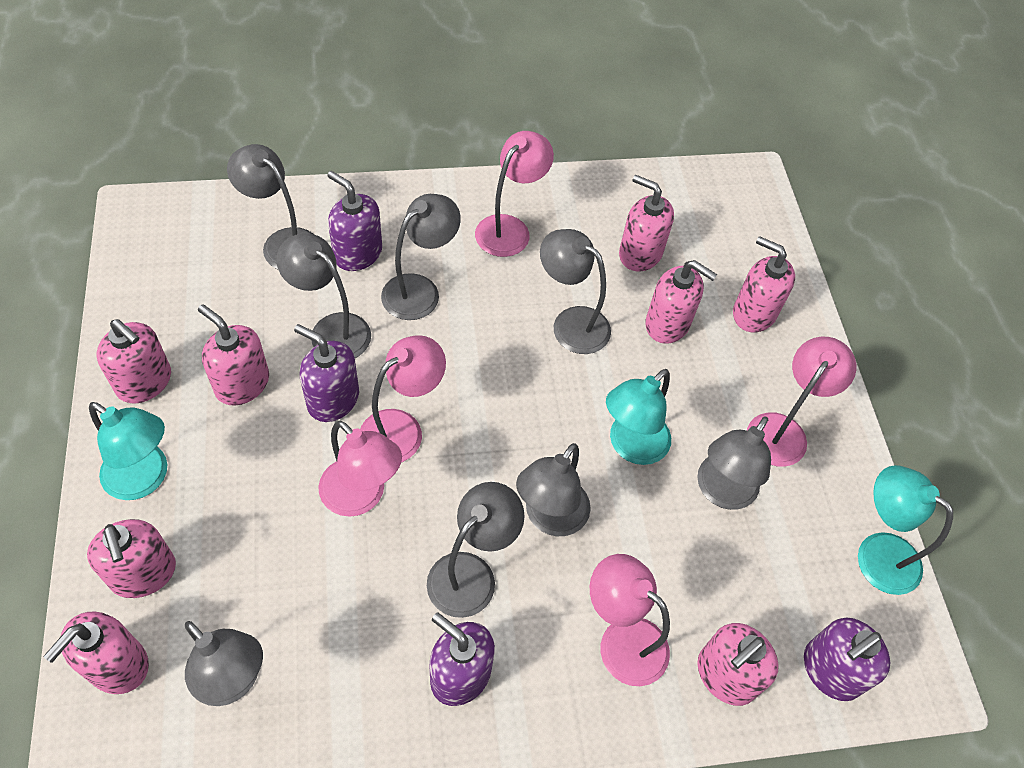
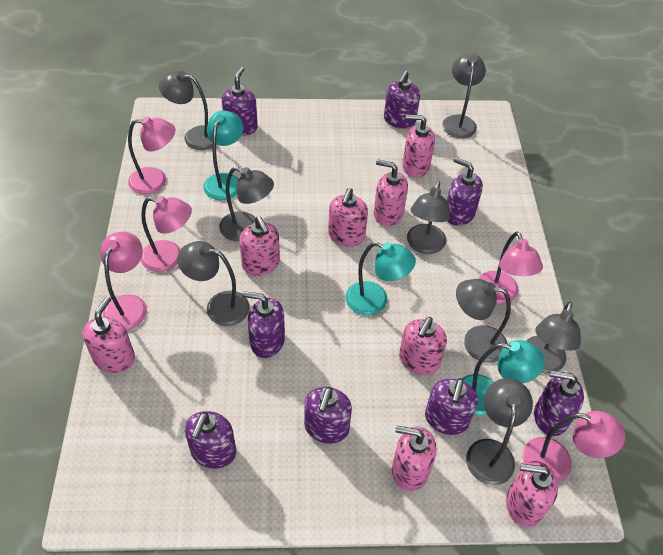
purple soap dispenser: 4 -> 8

